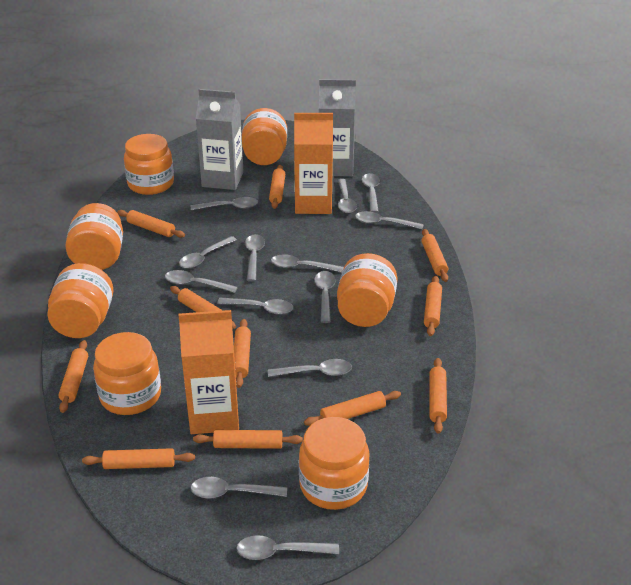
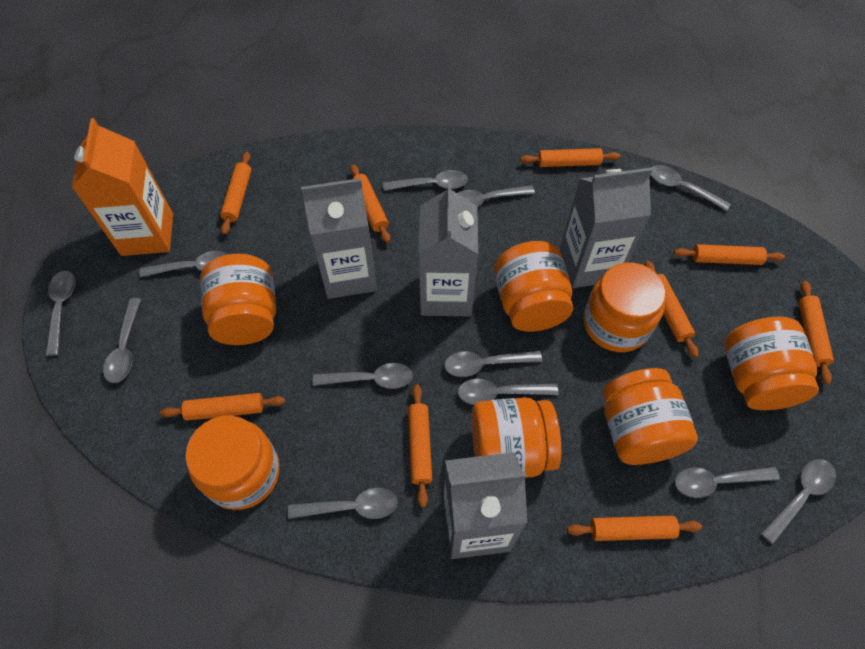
grey carton: 2 -> 4
grey spoon: 13 -> 12
orange carton: 2 -> 1
orange rolling pin: 11 -> 9

